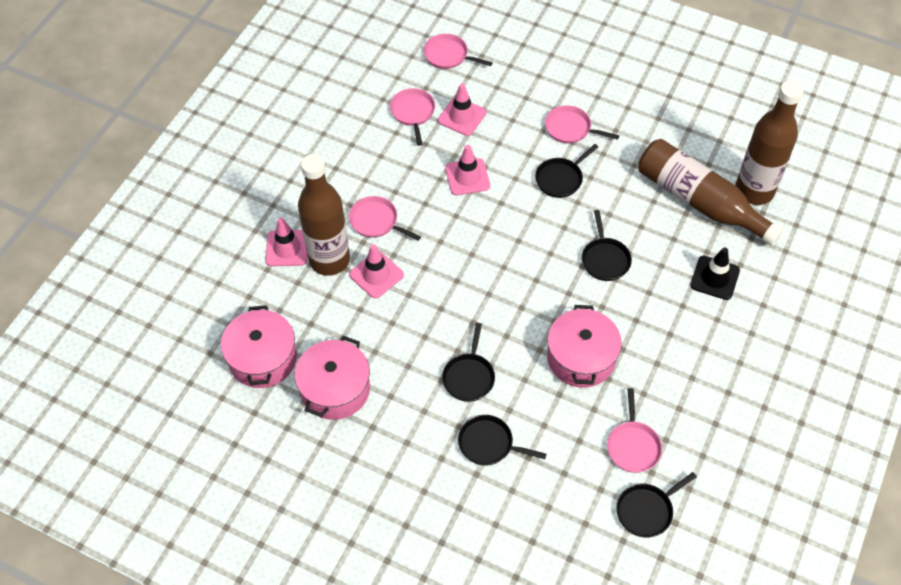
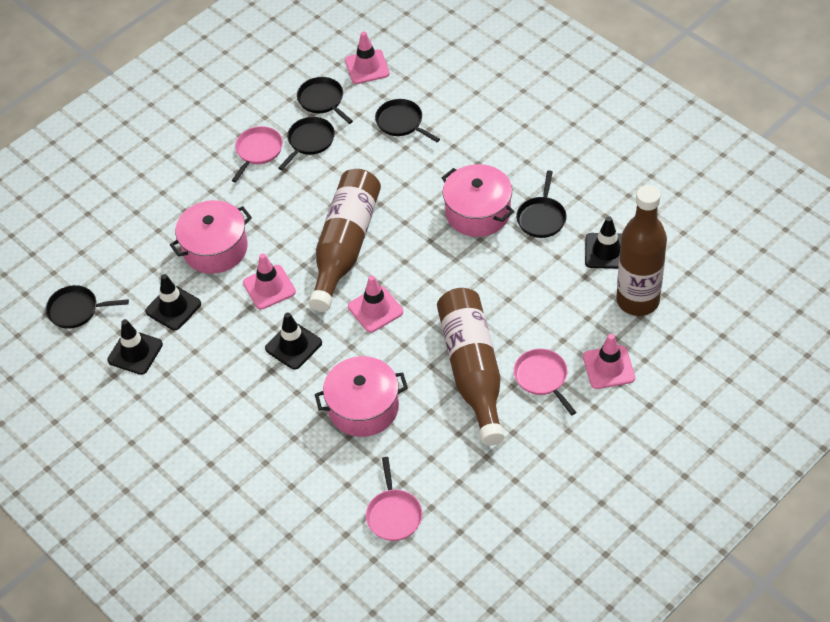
black traffic cone: 1 -> 4
pink pan: 5 -> 3

